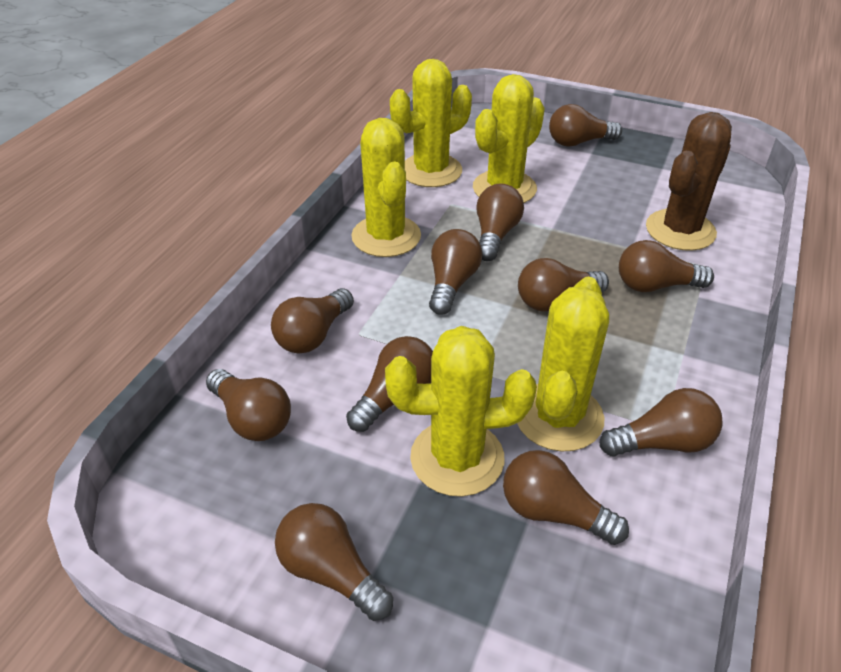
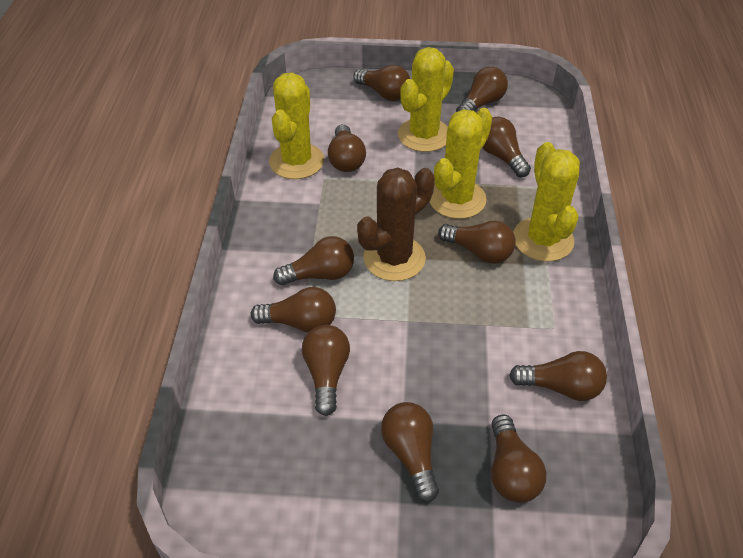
yellow cactus: 5 -> 4

